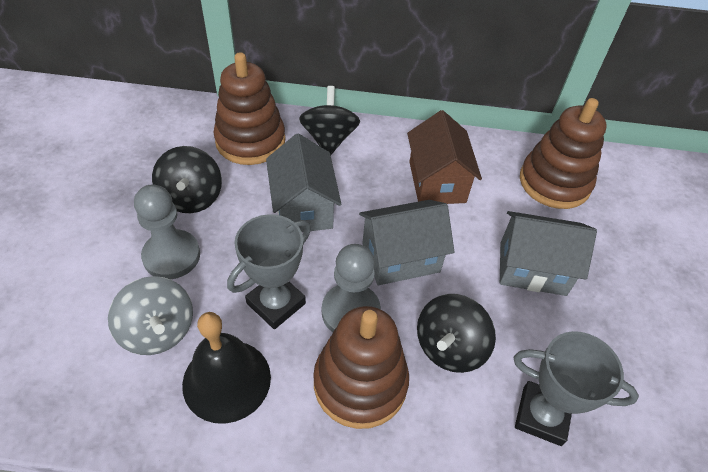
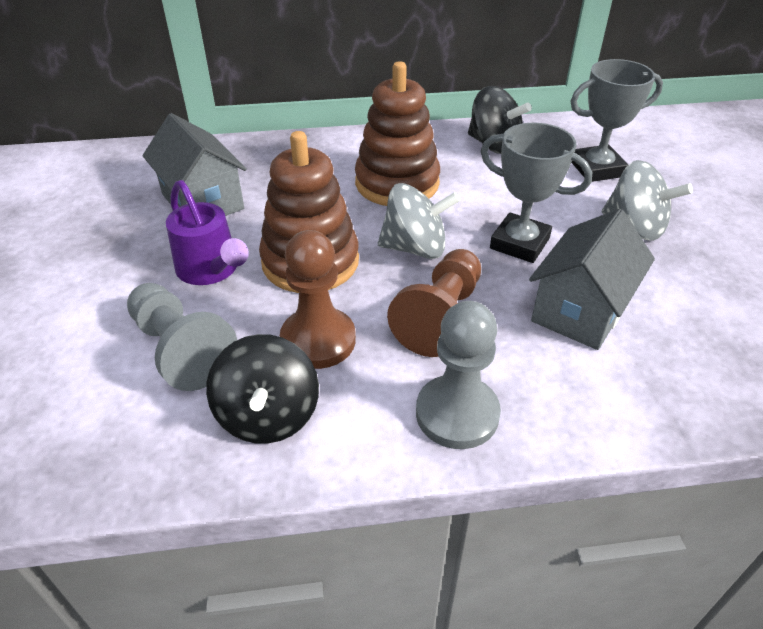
black bell: 1 -> 0
black spinning top: 3 -> 2
brown house: 1 -> 0
brown pawn: 0 -> 2
brown stacking toy: 3 -> 2
grey house: 3 -> 2
grey spinning top: 1 -> 2
purple watering can: 0 -> 1

